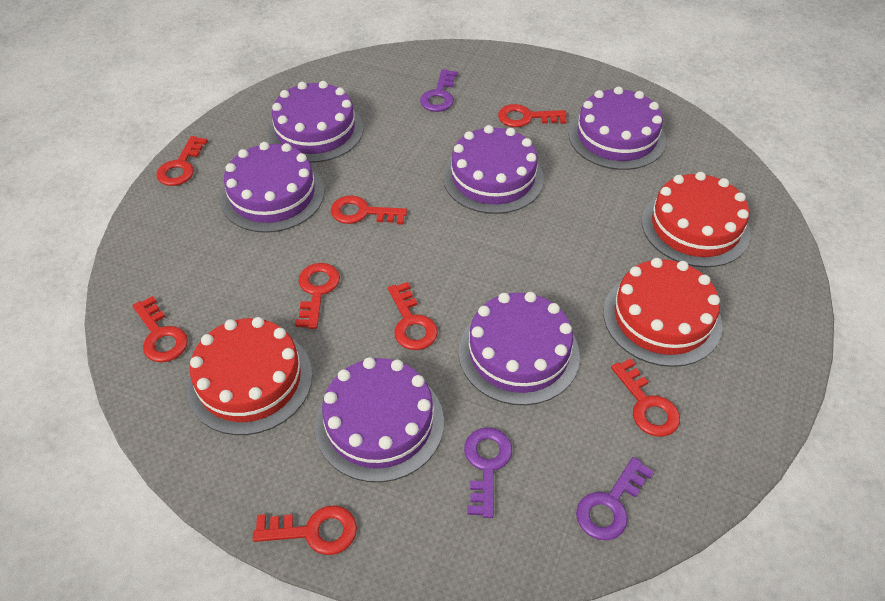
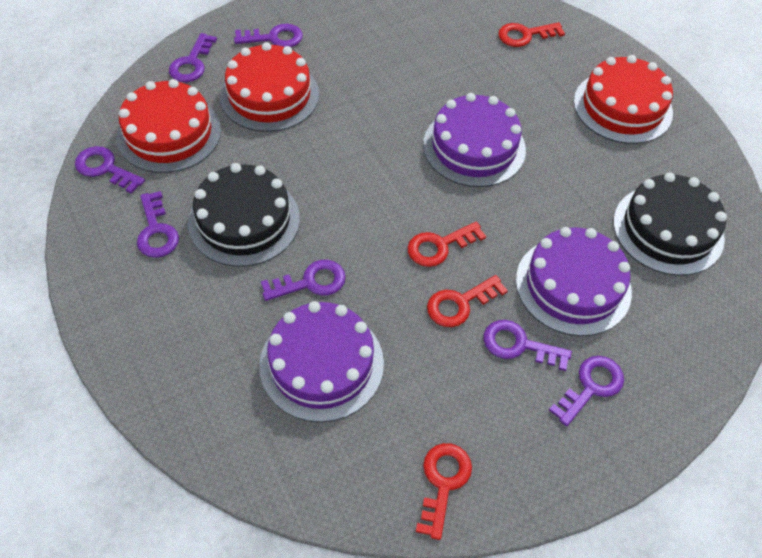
black cake: 0 -> 2
purple cake: 6 -> 3
purple key: 3 -> 7
red key: 8 -> 4

